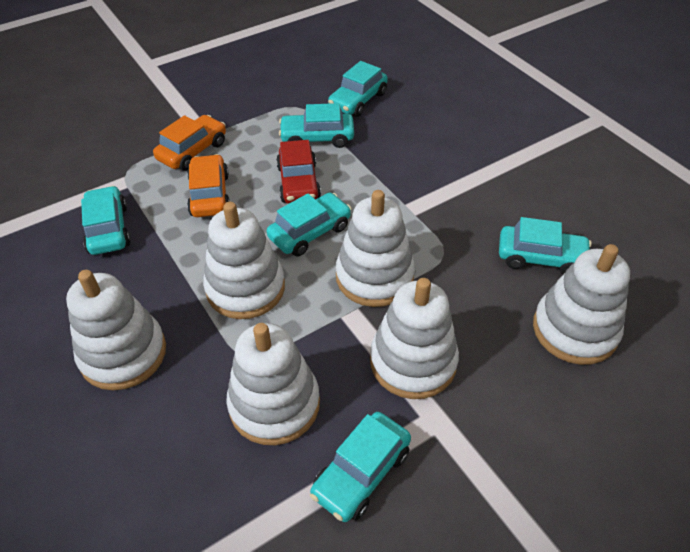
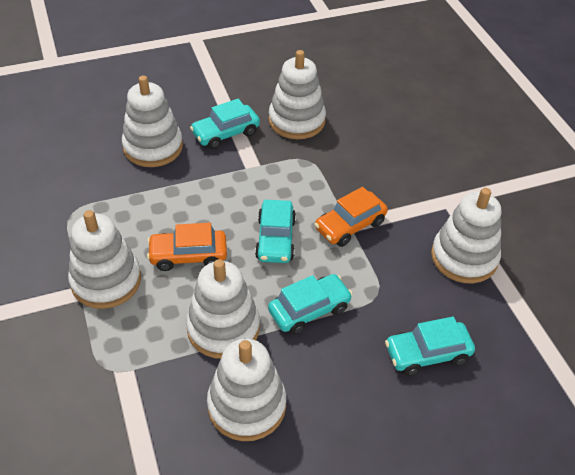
red car: 1 -> 0
turquoise car: 6 -> 4

